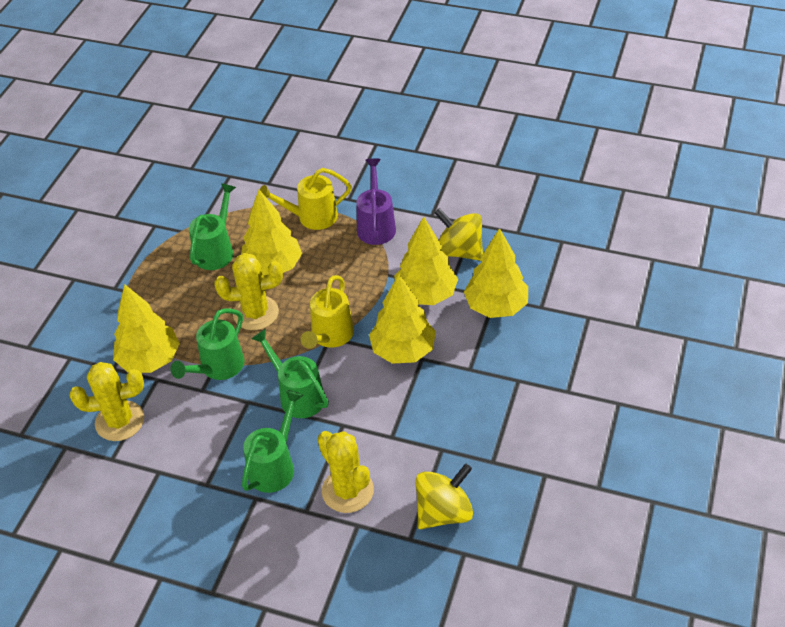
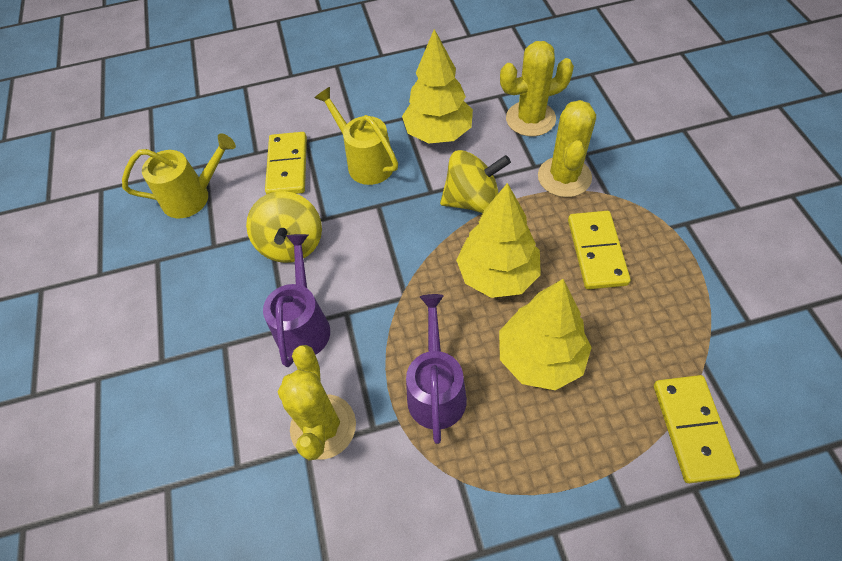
green watering can: 4 -> 0
purple watering can: 1 -> 2
yellow domino: 0 -> 3
yellow tree: 5 -> 3

